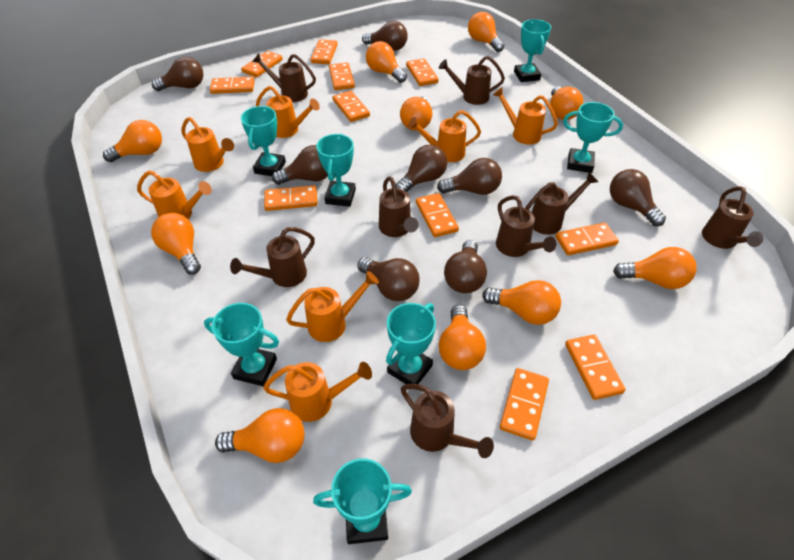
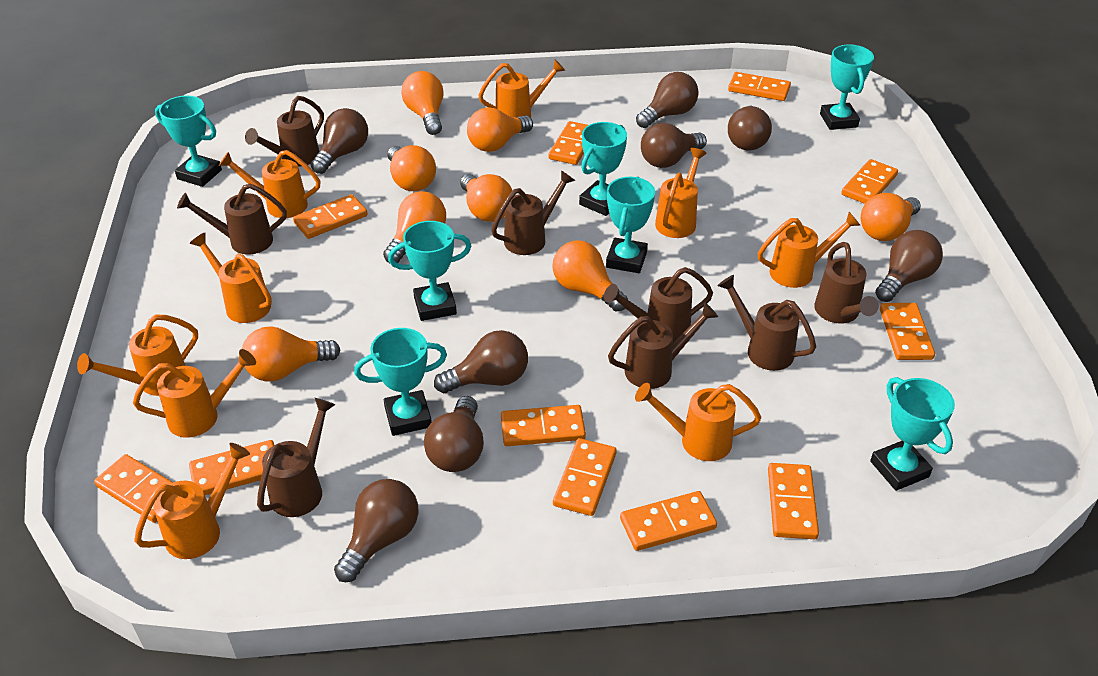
orange light bulb: 10 -> 8
orange watering can: 7 -> 9

